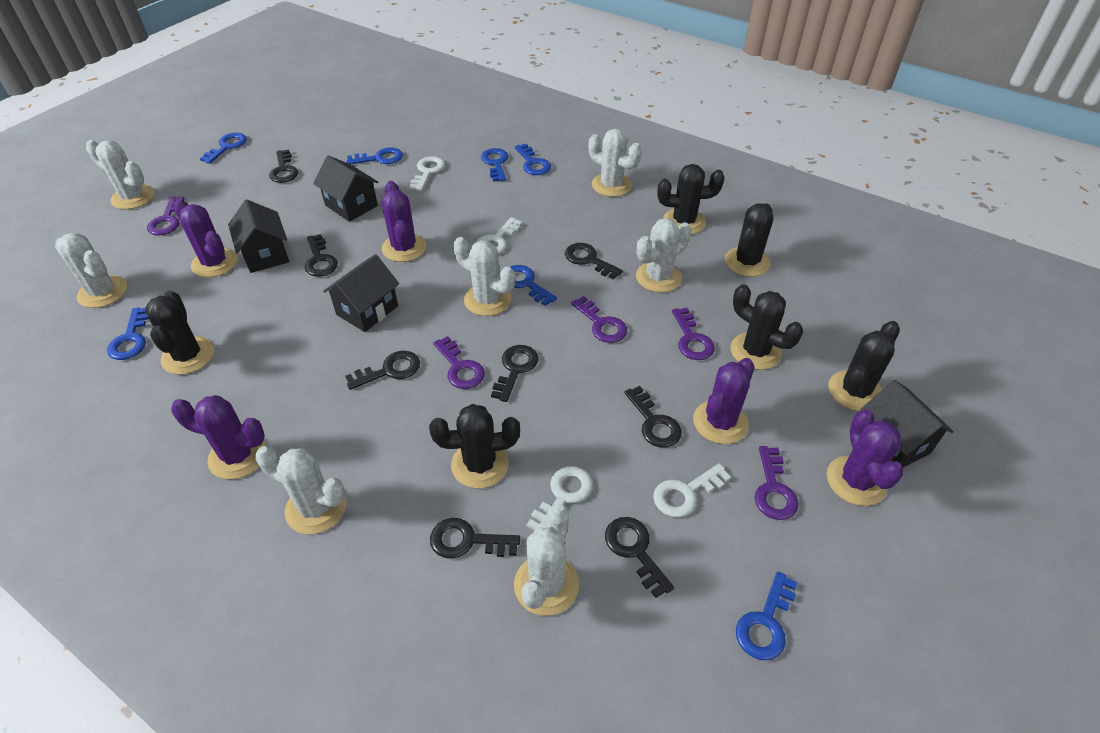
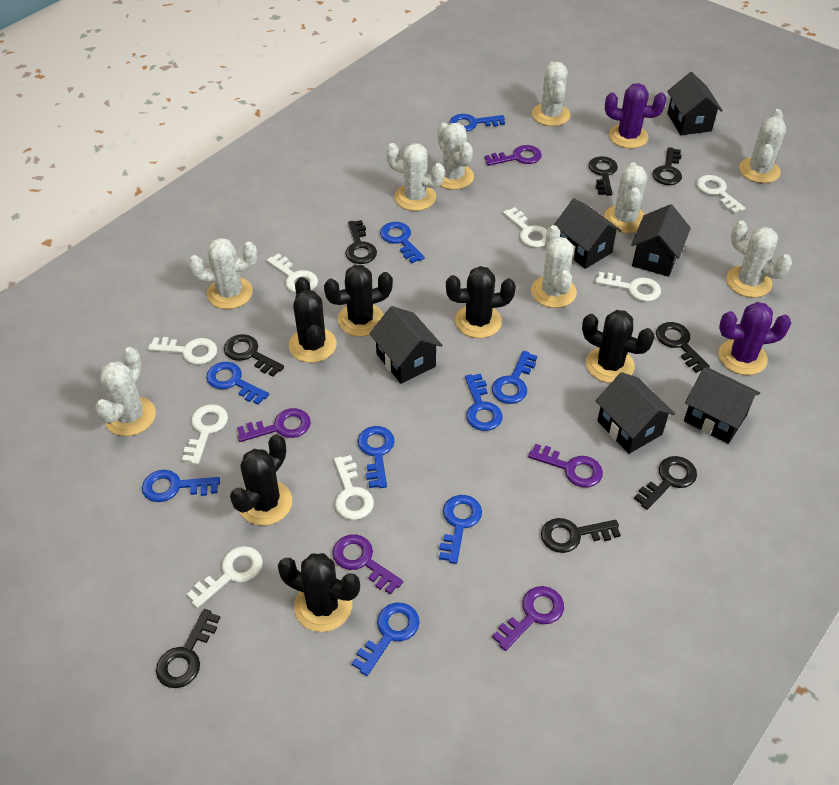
black house: 4 -> 6
blue key: 7 -> 9
purple cactus: 5 -> 2
white cactus: 7 -> 9
white key: 4 -> 8

